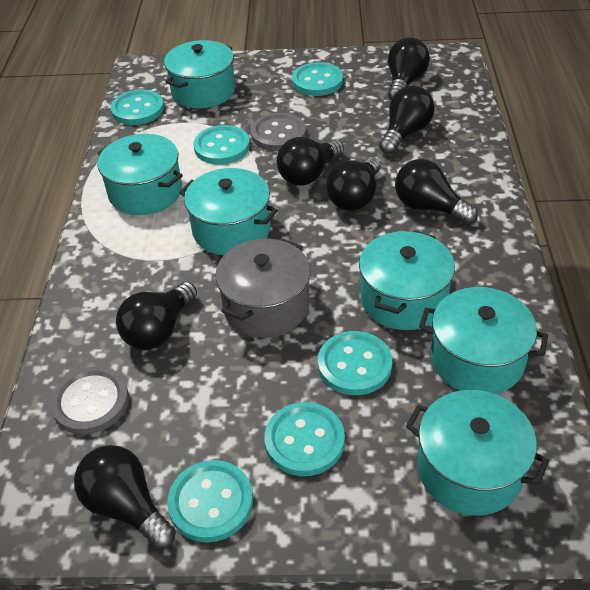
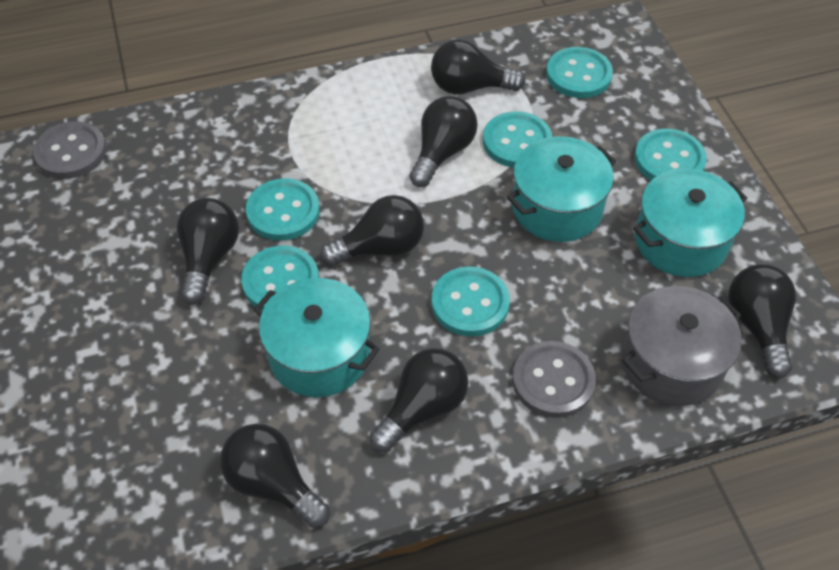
turquoise pot: 6 -> 3

